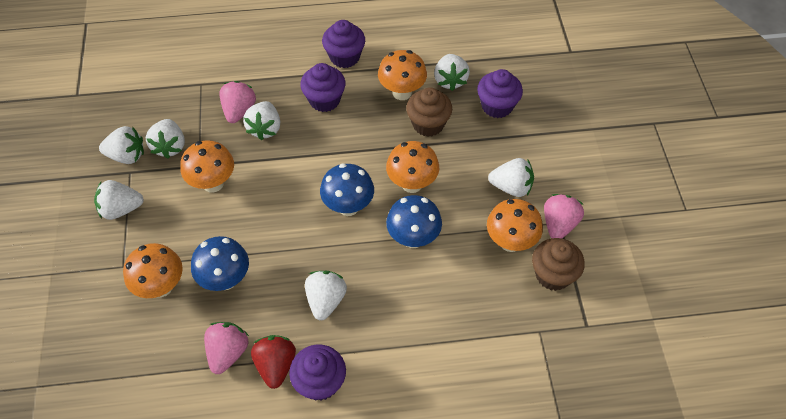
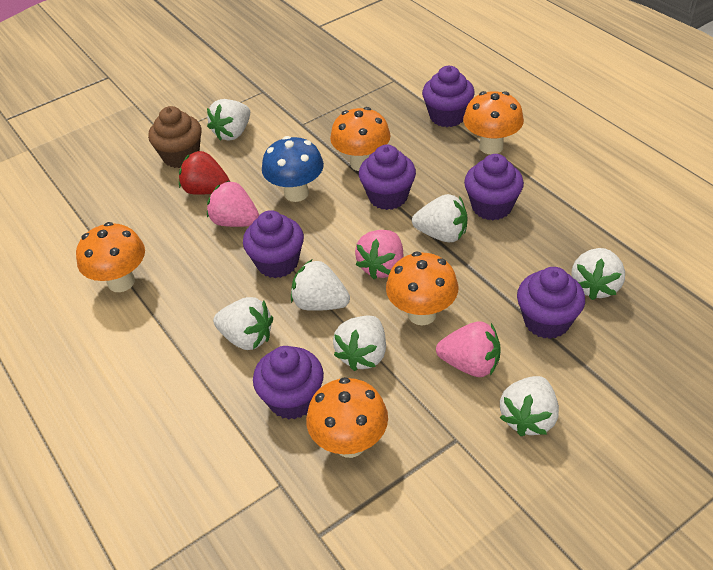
blue mushroom: 3 -> 1
brown cupcake: 2 -> 1
purple cupcake: 4 -> 6

